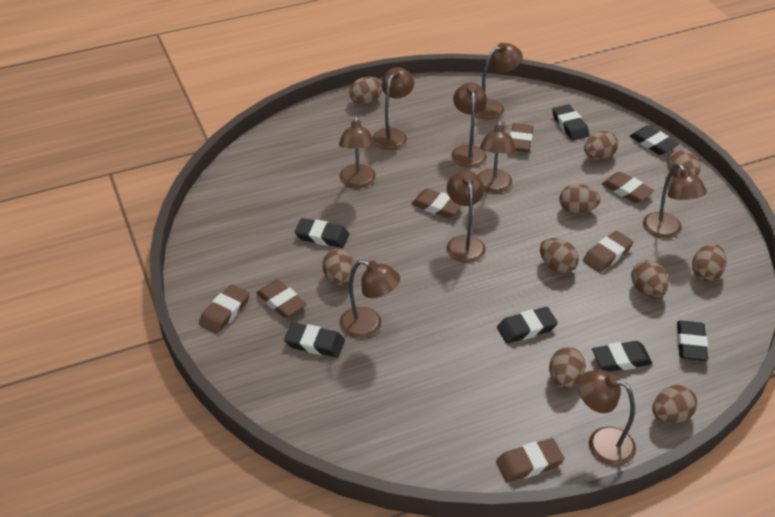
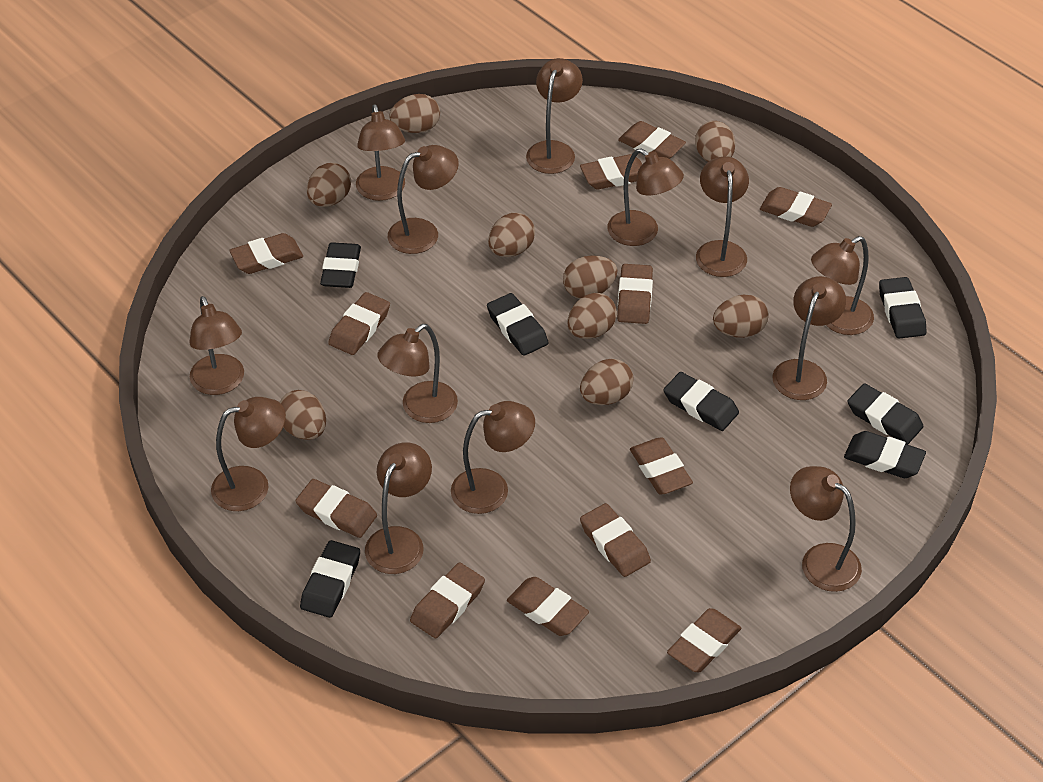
brown egg: 10 -> 9
brown eraser: 7 -> 12
brown lamp: 9 -> 13

